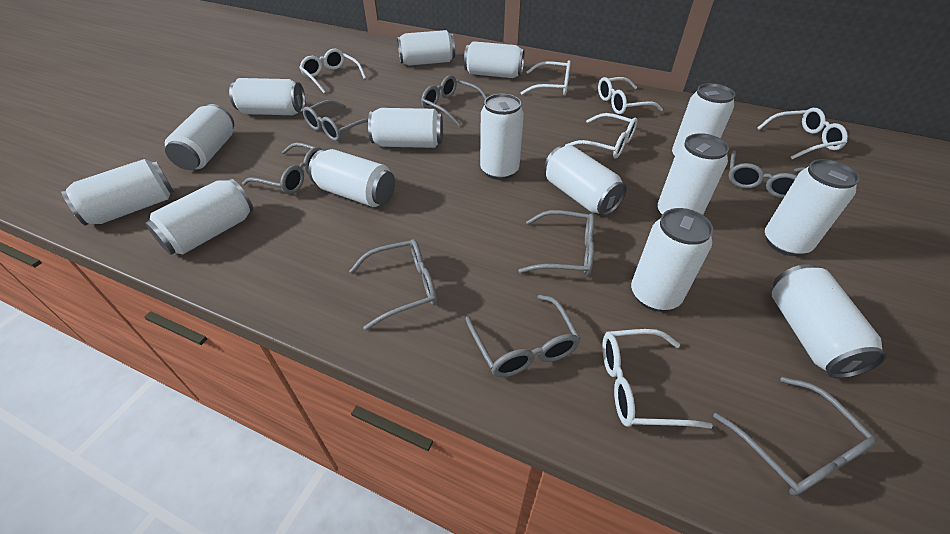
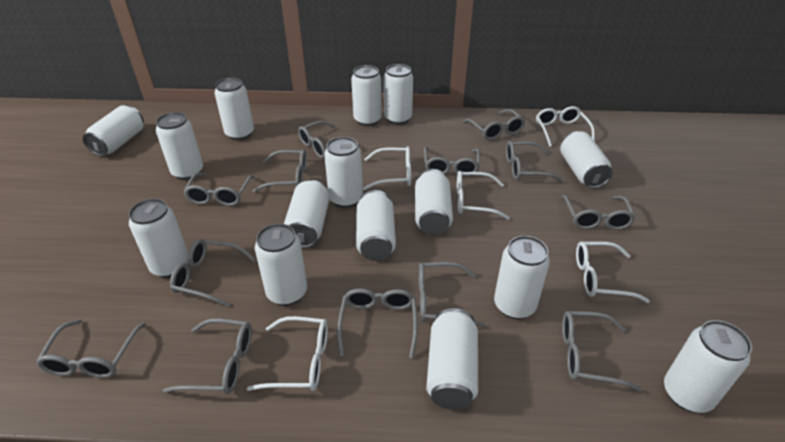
grey glasses: 8 -> 13
white glasses: 6 -> 5

